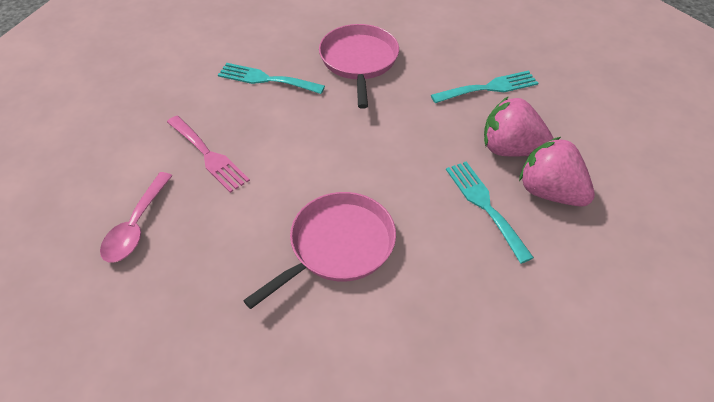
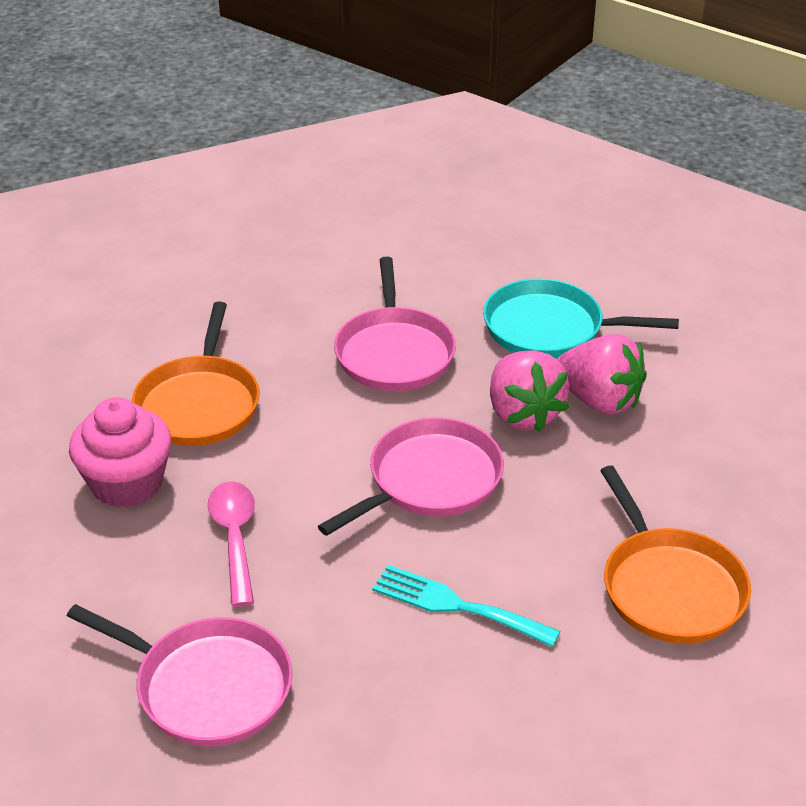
orange pan: 0 -> 2
pink cupcake: 0 -> 1
pink fork: 1 -> 0
pink pan: 2 -> 3
turquoise fork: 3 -> 1
turquoise pan: 0 -> 1

